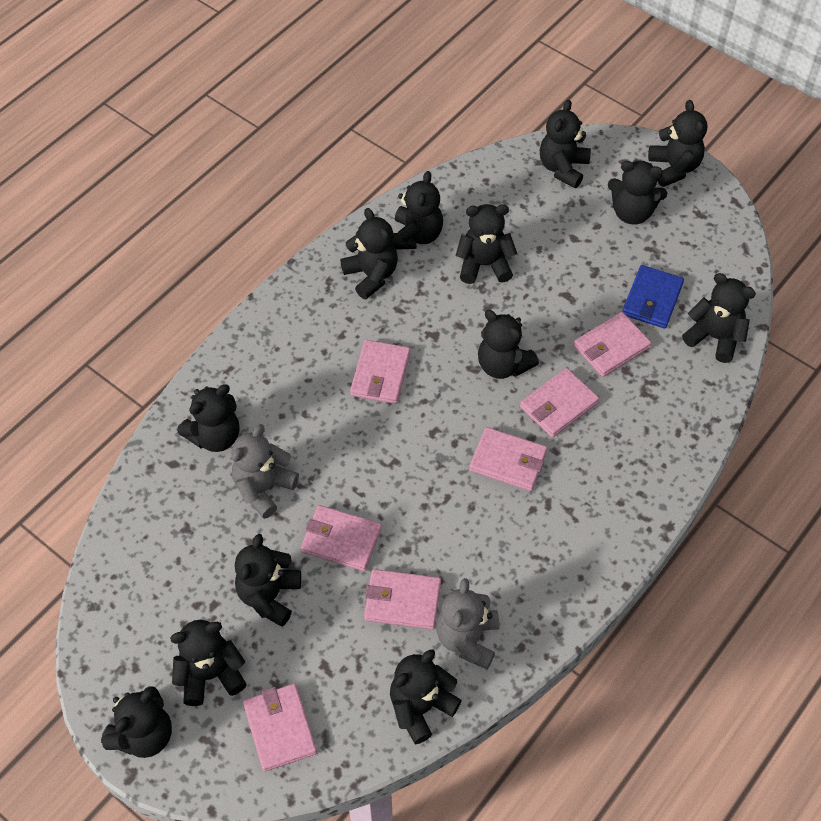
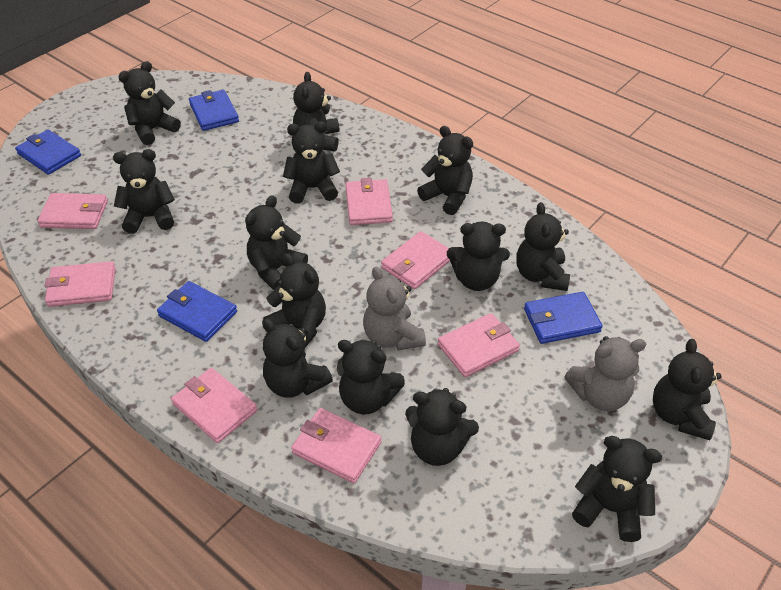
black teddy bear: 13 -> 14
blue wallet: 1 -> 4

